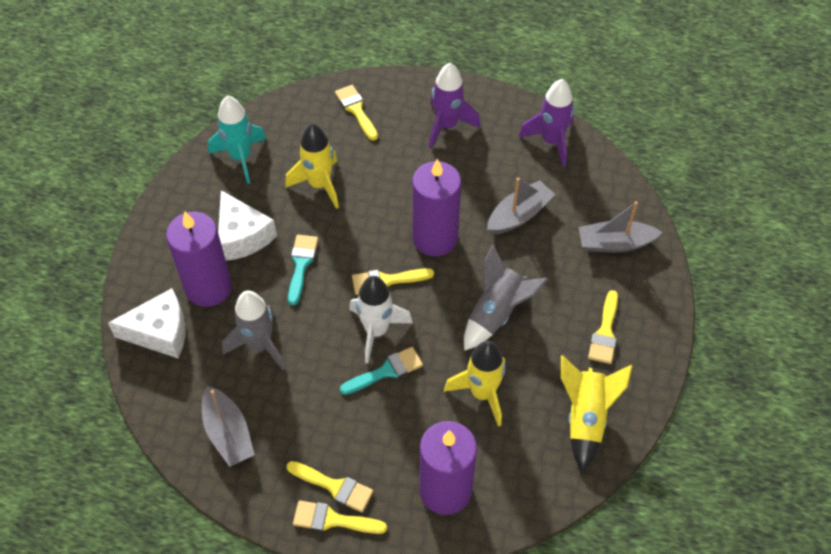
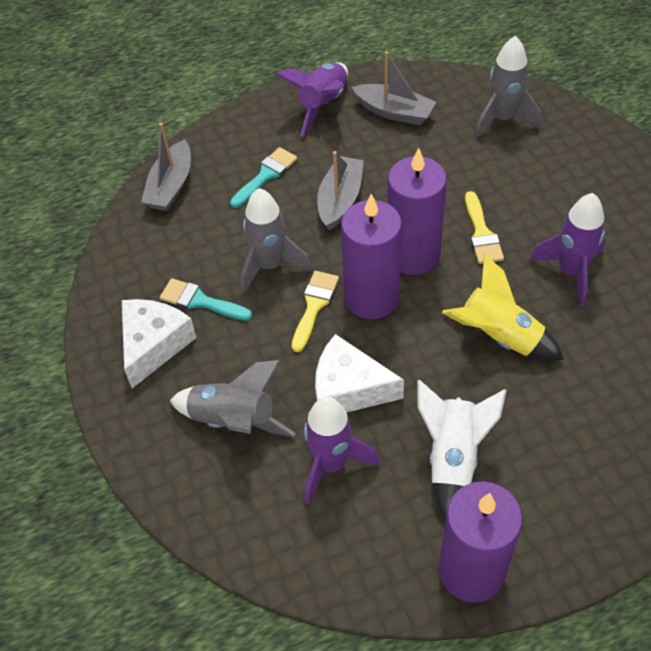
grey rocket: 2 -> 3
purple rocket: 2 -> 3
turquoise rocket: 1 -> 0
yellow brush: 5 -> 2
yellow rocket: 3 -> 1

